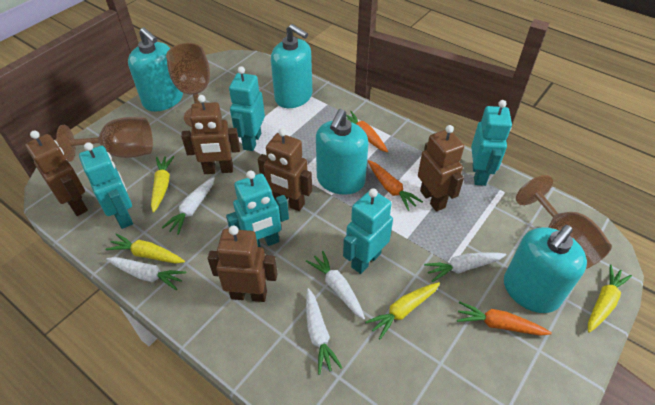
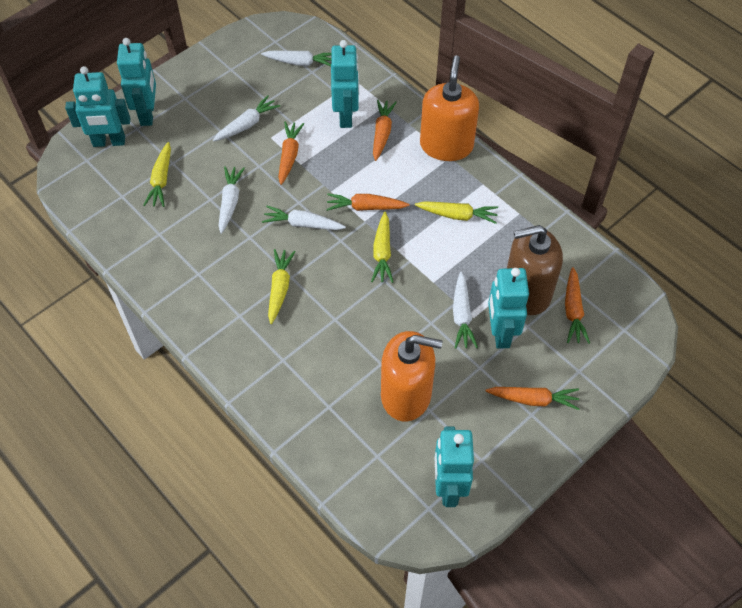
brown goblet: 3 -> 0
brown robot: 5 -> 0
brown soap dispenser: 0 -> 1
orange carrot: 3 -> 5
orange soap dispenser: 0 -> 2
turquoise soap dispenser: 4 -> 0

